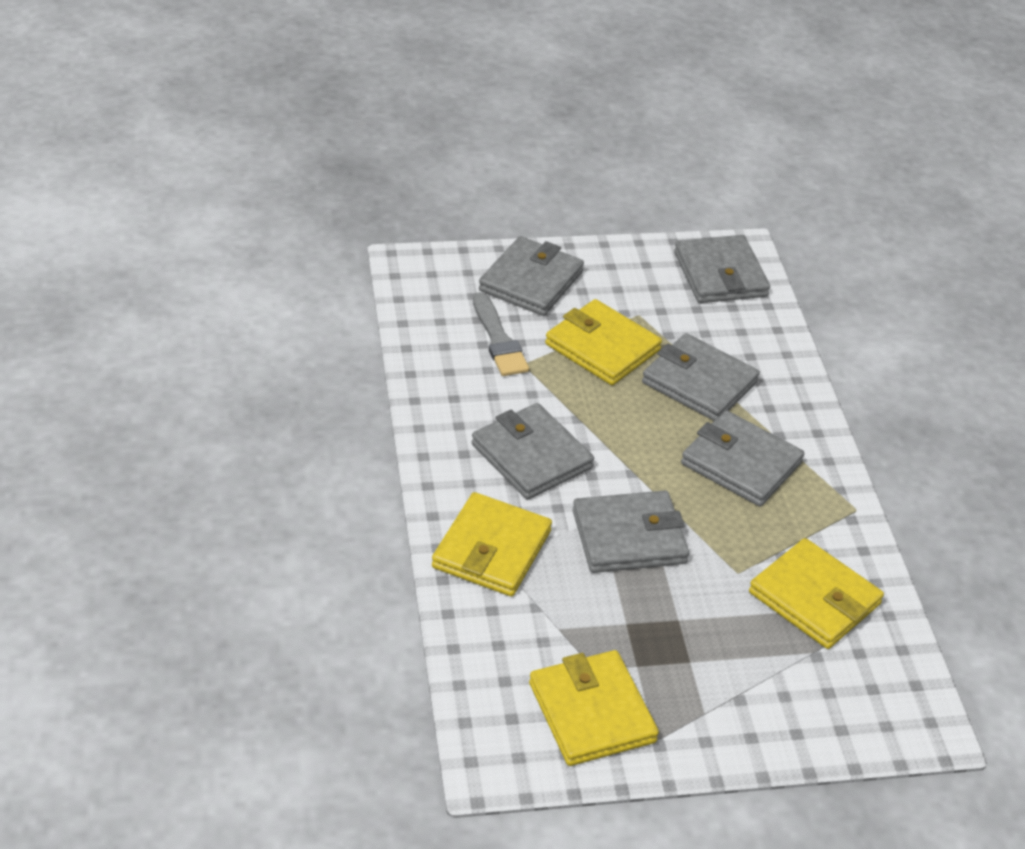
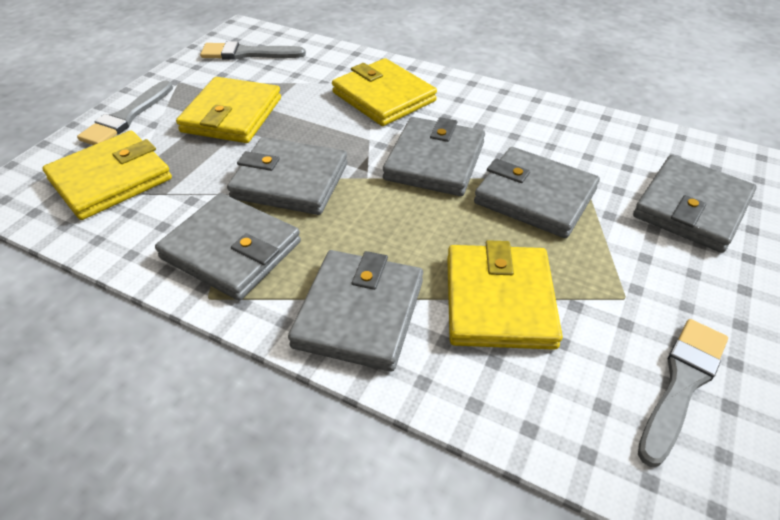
grey brush: 1 -> 3

